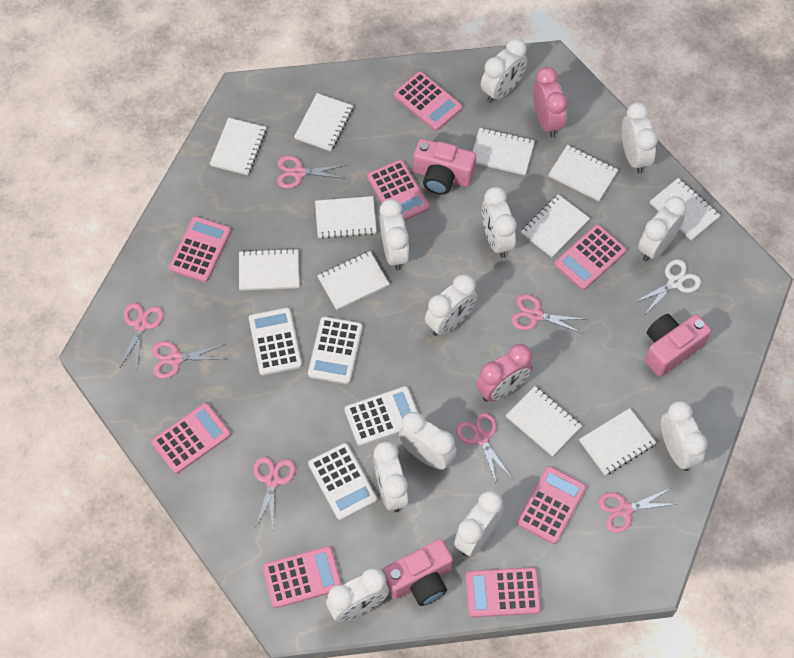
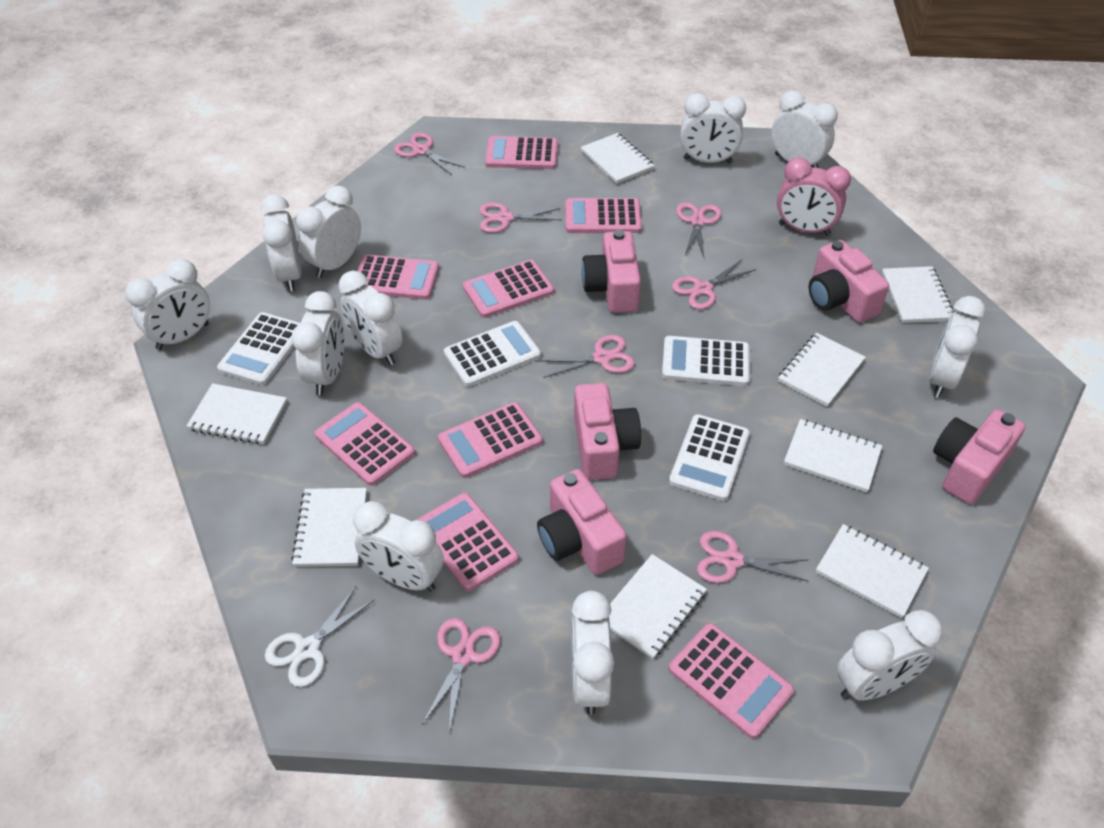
pink camera: 3 -> 5
pink clock: 2 -> 1
white notebook: 11 -> 8

